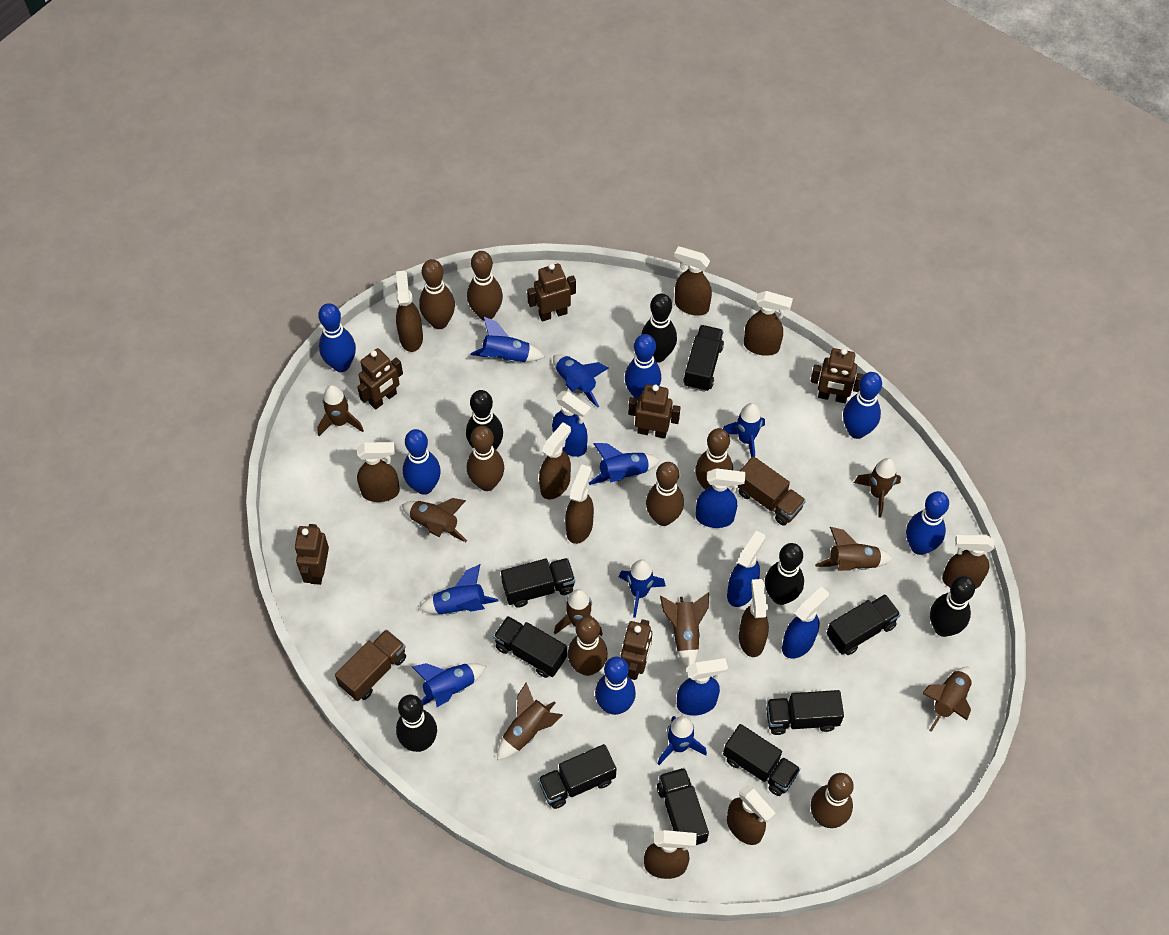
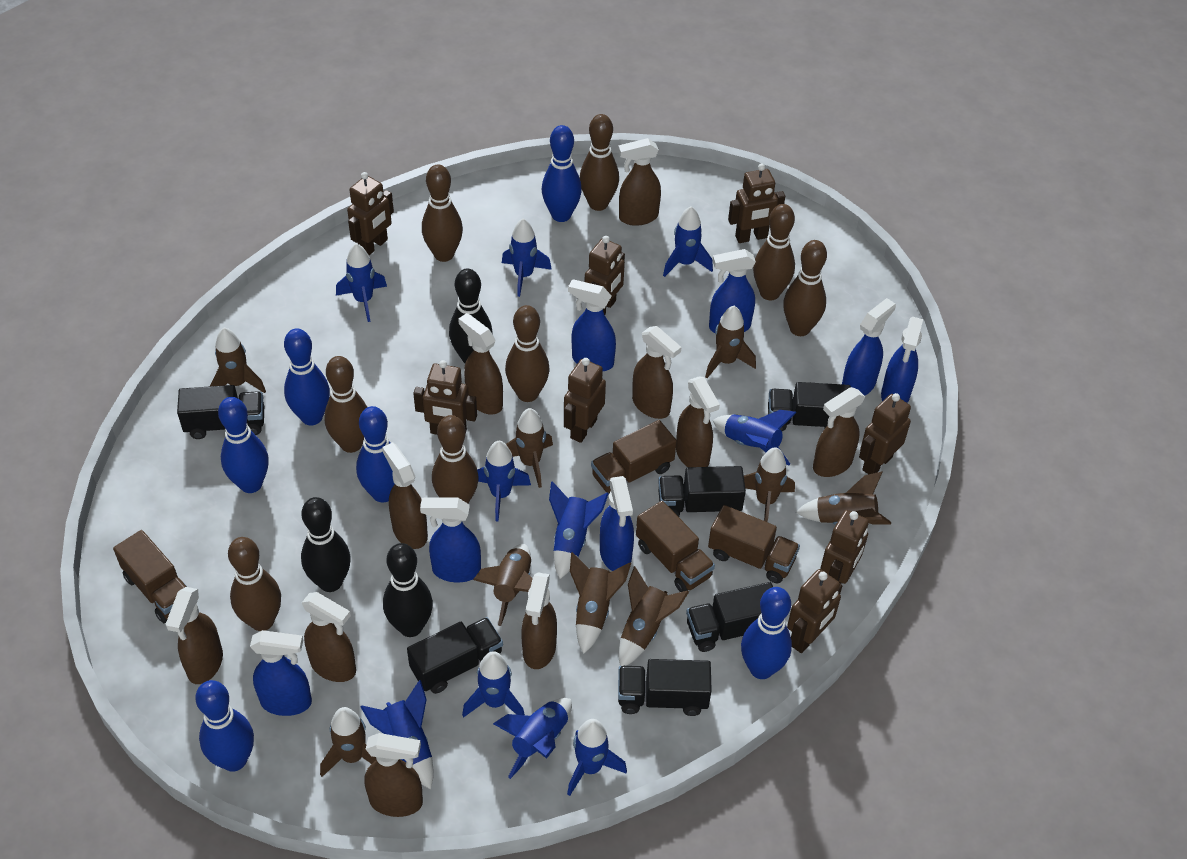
black bowling pin: 5 -> 3
black truck: 8 -> 6
blue rocket: 8 -> 10
blue spray bottle: 5 -> 7
brown bowling pin: 7 -> 8
brown robot: 6 -> 8
brown rocket: 8 -> 9
brown truck: 2 -> 4

